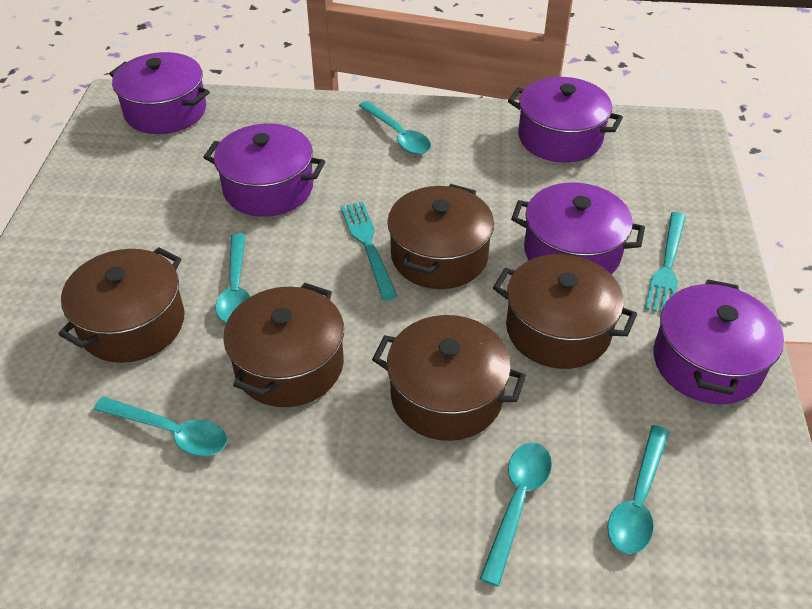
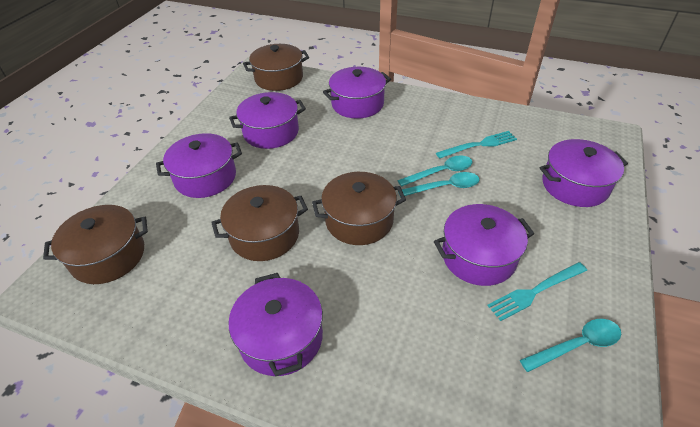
brown pot: 5 -> 4
purple pot: 5 -> 6
turquoise spoon: 5 -> 3

